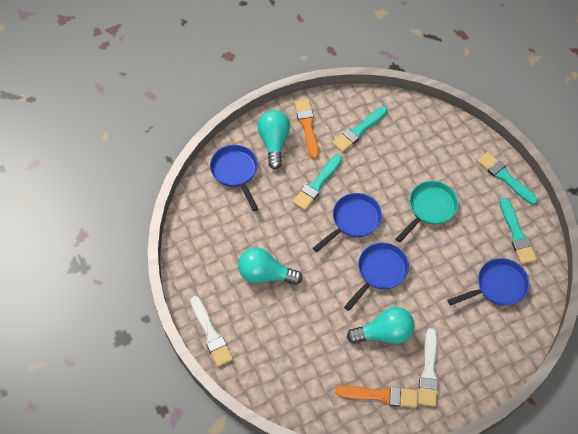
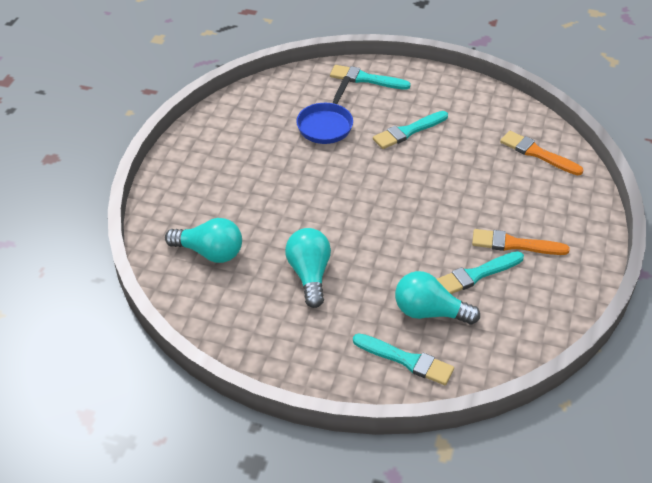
blue pan: 4 -> 1
turquoise pan: 1 -> 0
white brush: 2 -> 0

